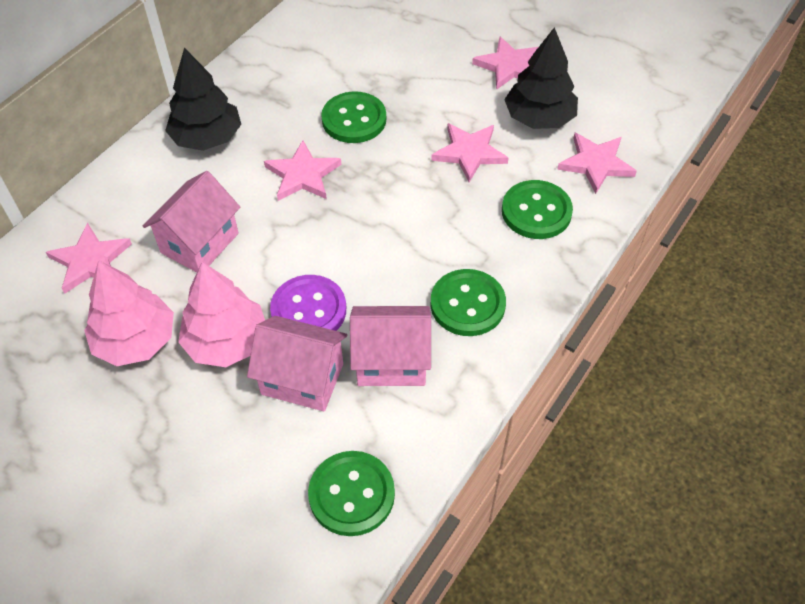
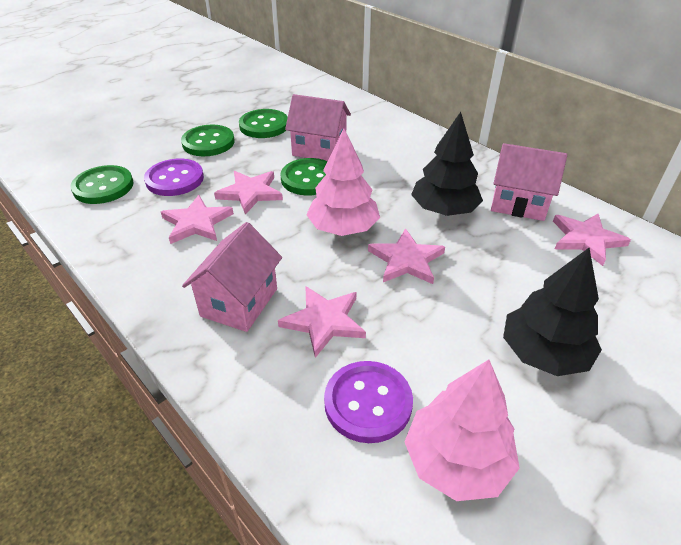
purple button: 1 -> 2

